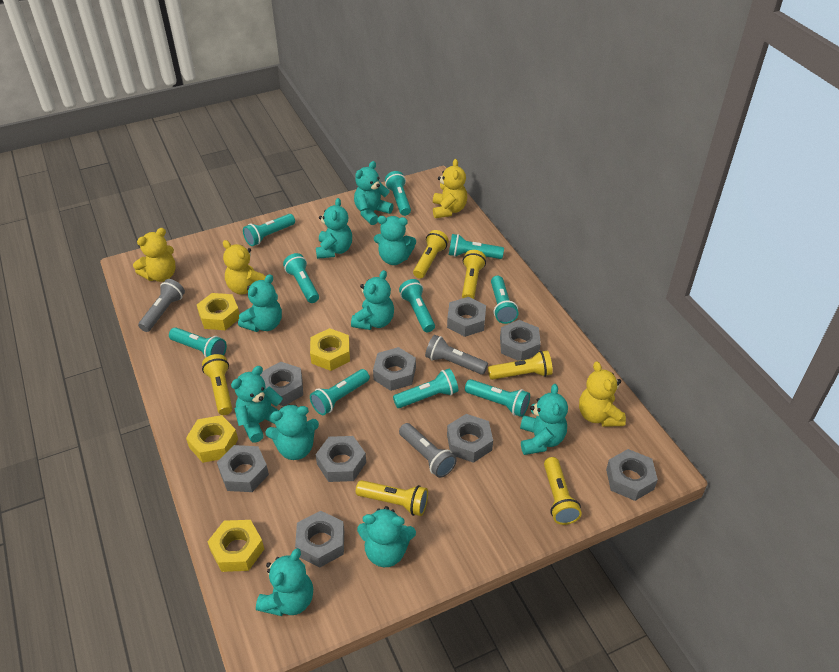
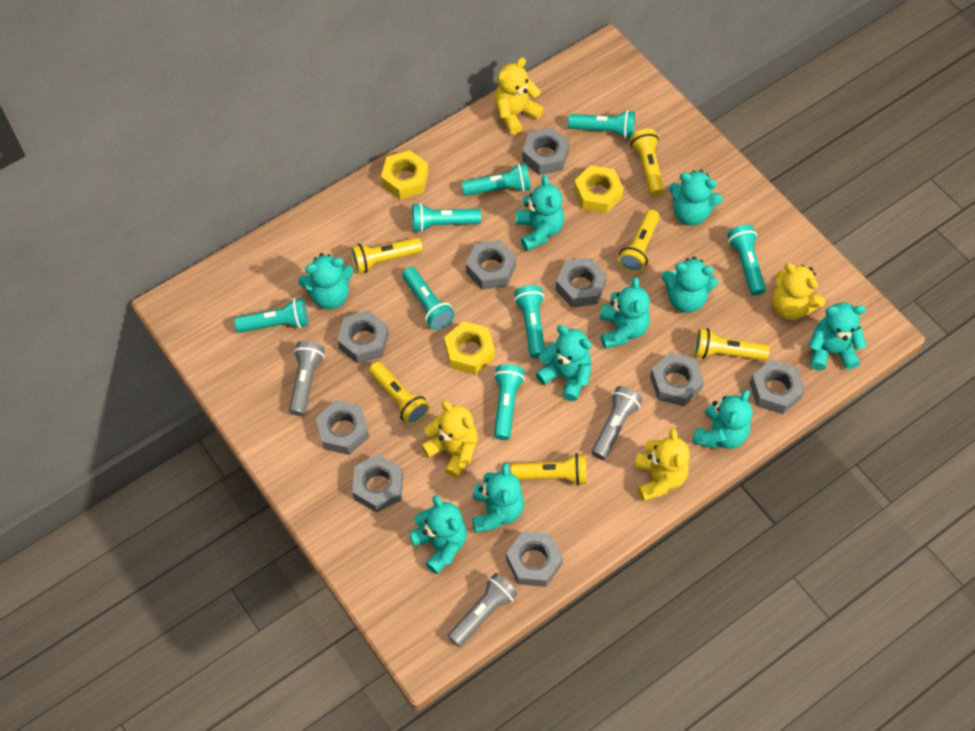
turquoise flashlight: 10 -> 8
yellow nut: 4 -> 3

